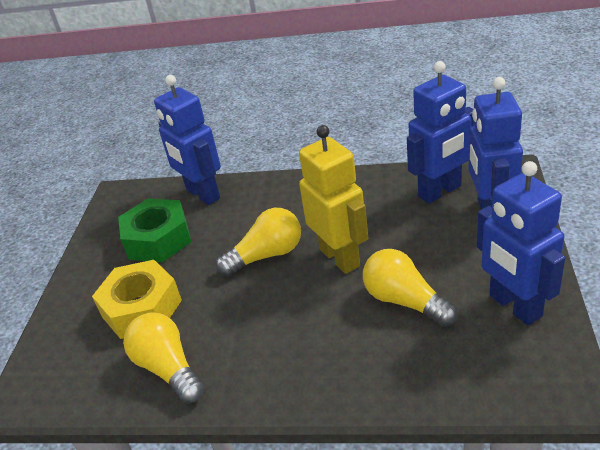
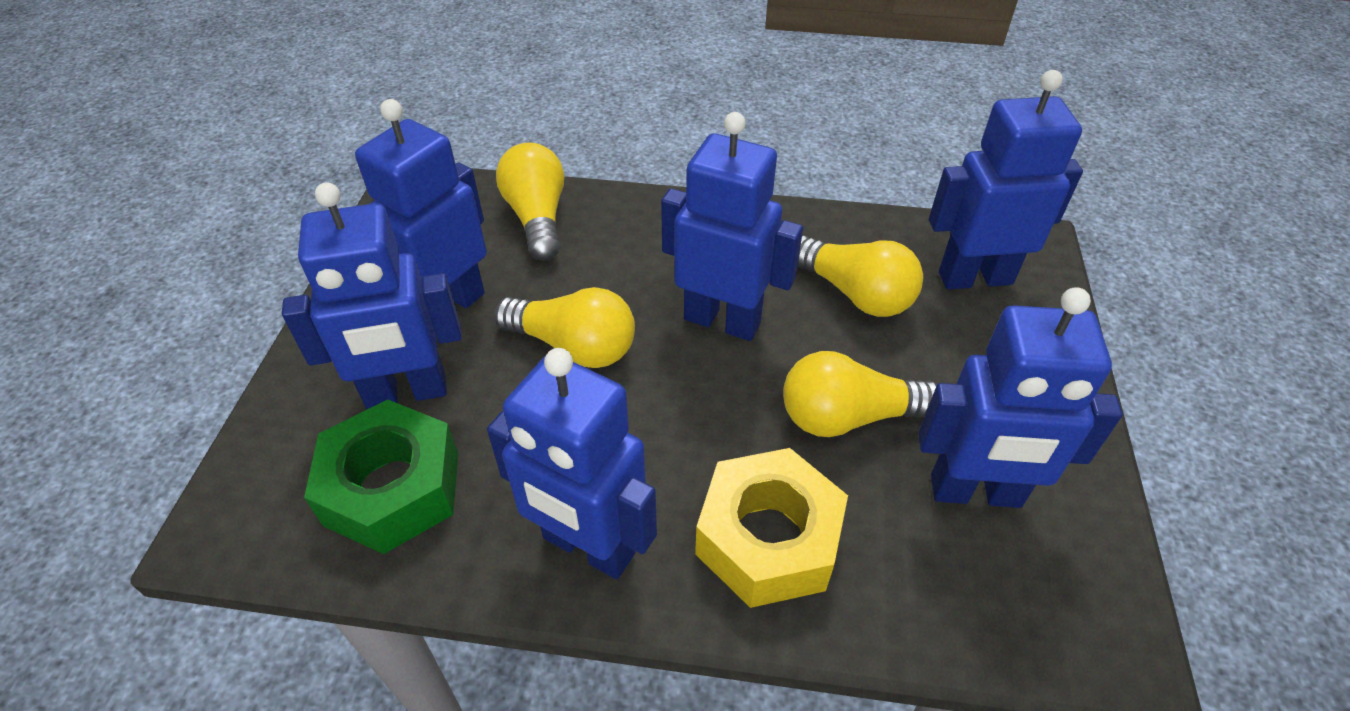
blue robot: 4 -> 6
yellow light bulb: 3 -> 4
yellow robot: 1 -> 0

